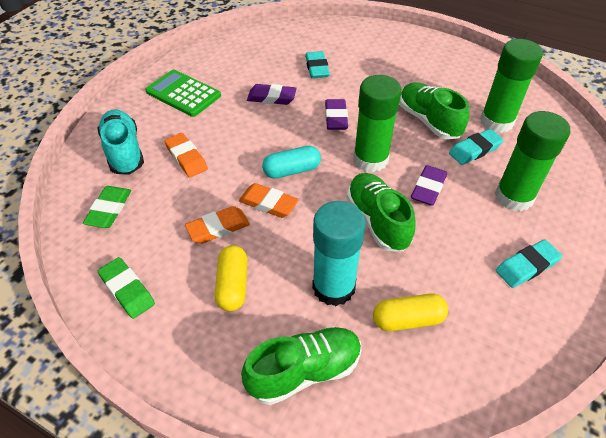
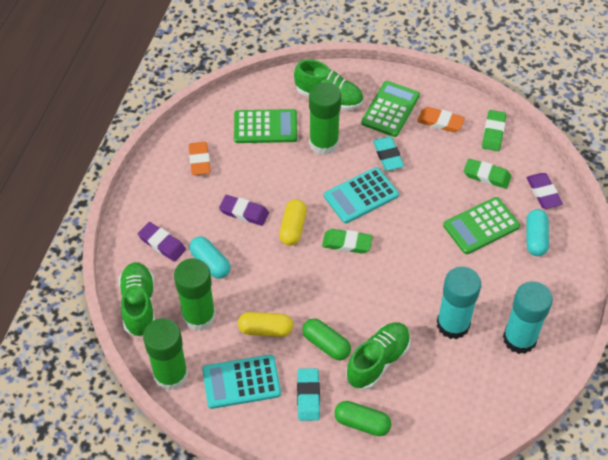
green calculator: 1 -> 3
green capsule: 0 -> 2
green eraser: 2 -> 3
orange eraser: 3 -> 2
turquoise calculator: 0 -> 2
turquoise capsule: 1 -> 2
turquoise eraser: 3 -> 2
turquoise glue stick: 1 -> 2
turquoise shoe: 1 -> 0

